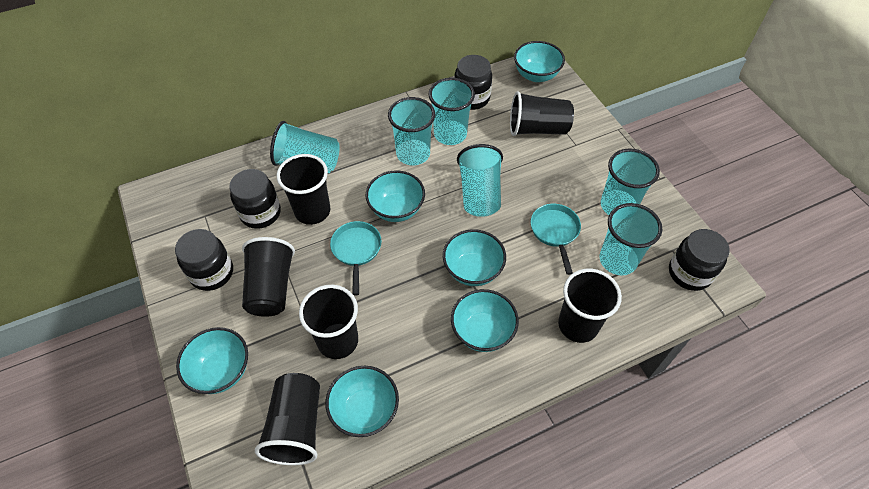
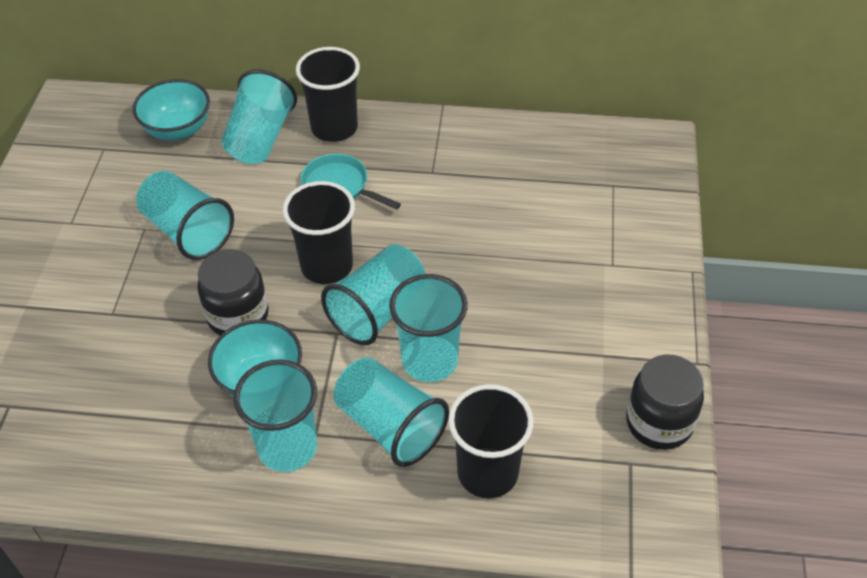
black cup: 6 -> 3
black jar: 4 -> 2
turquoise bowl: 6 -> 2
turquoise pan: 2 -> 1

